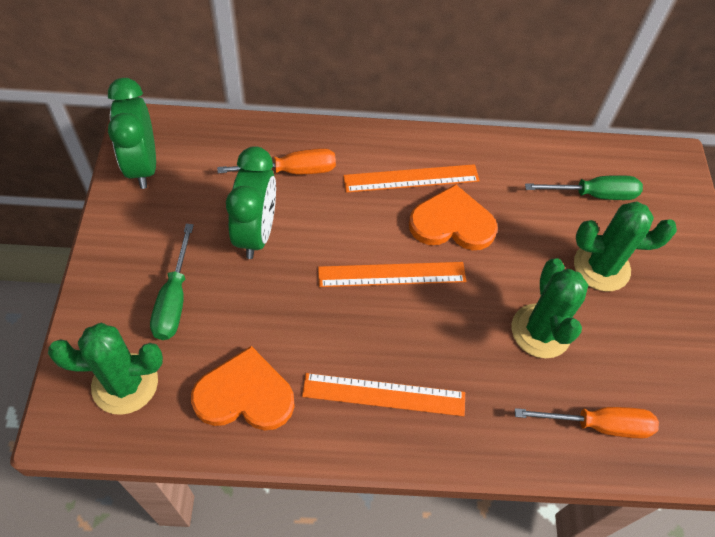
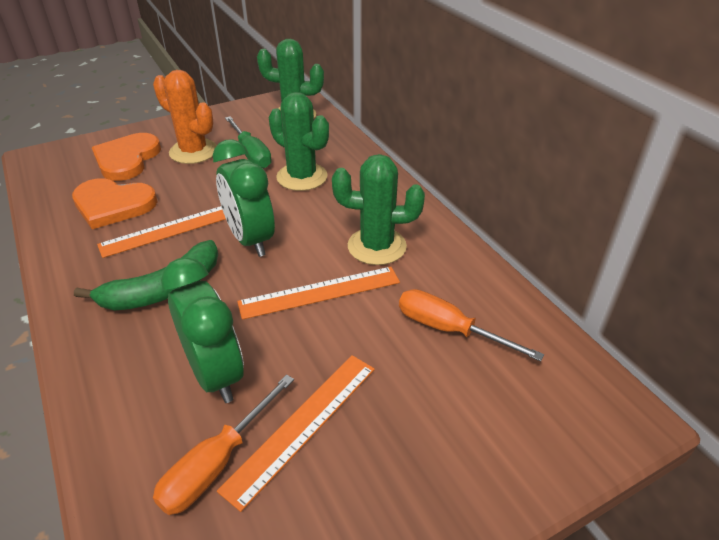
green banana: 0 -> 1
green screwdriver: 2 -> 1
orange cactus: 0 -> 1

